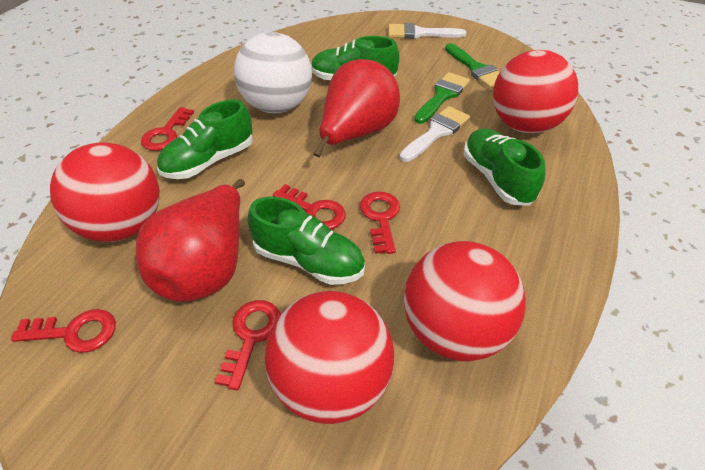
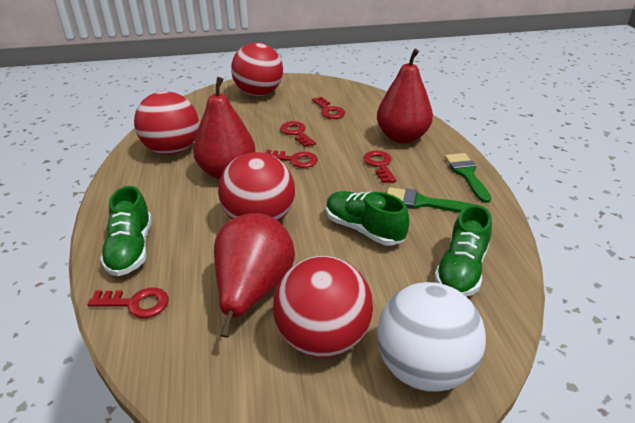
green shoe: 4 -> 3
red pear: 2 -> 3
white brush: 2 -> 0

